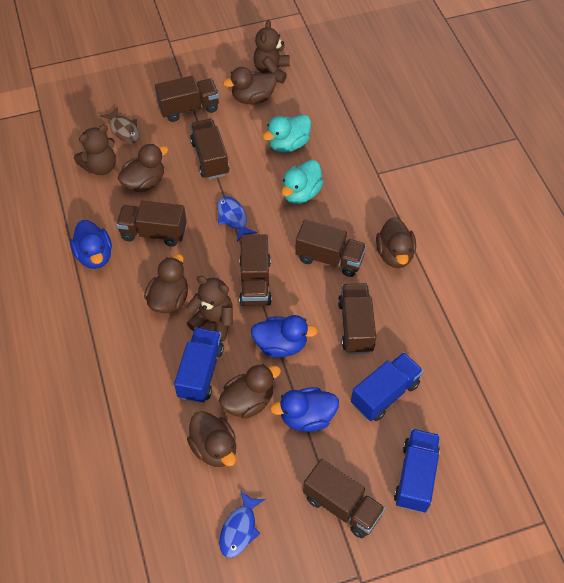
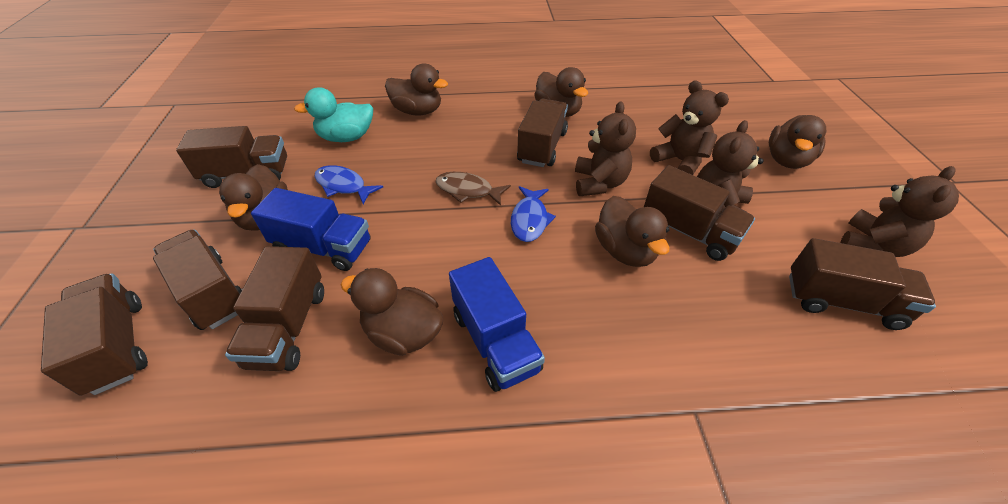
blue duck: 3 -> 0
blue truck: 3 -> 2
brown teddy bear: 3 -> 4
turquoise duck: 2 -> 1

